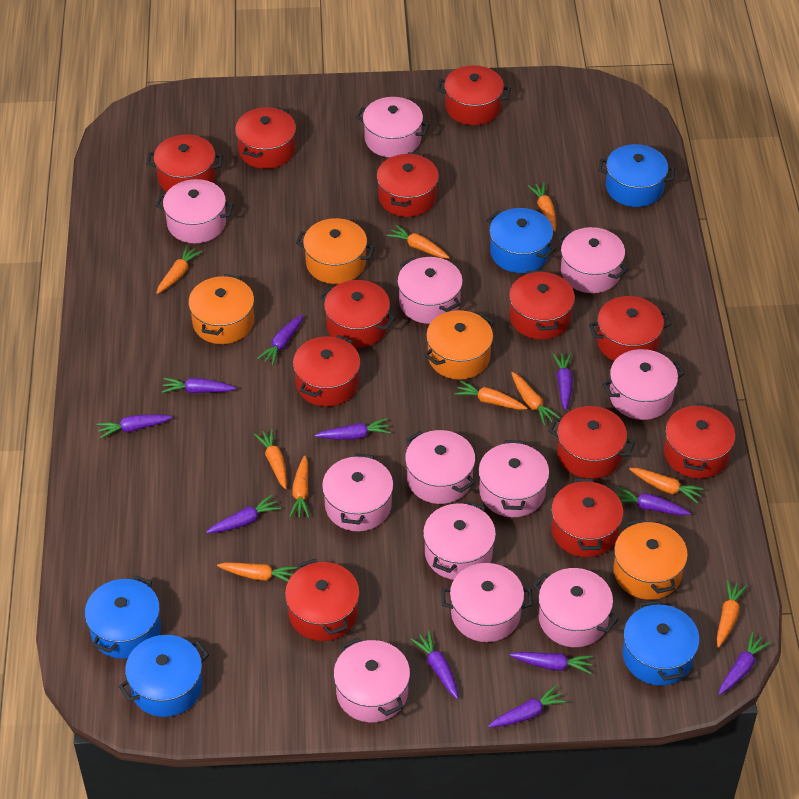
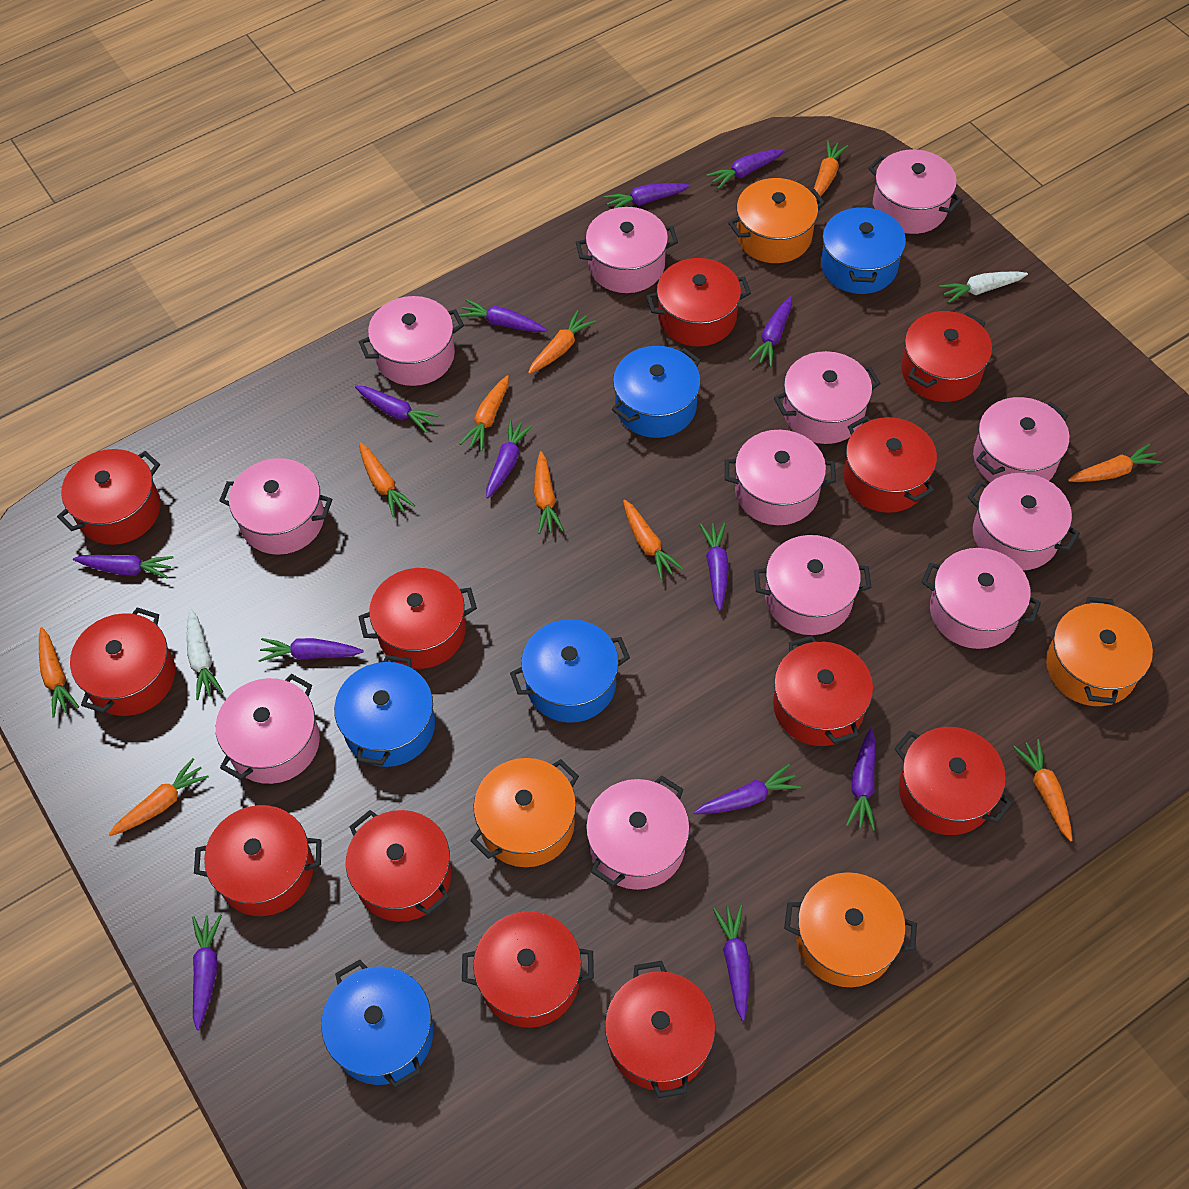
purple carrot: 11 -> 13
white carrot: 0 -> 2

